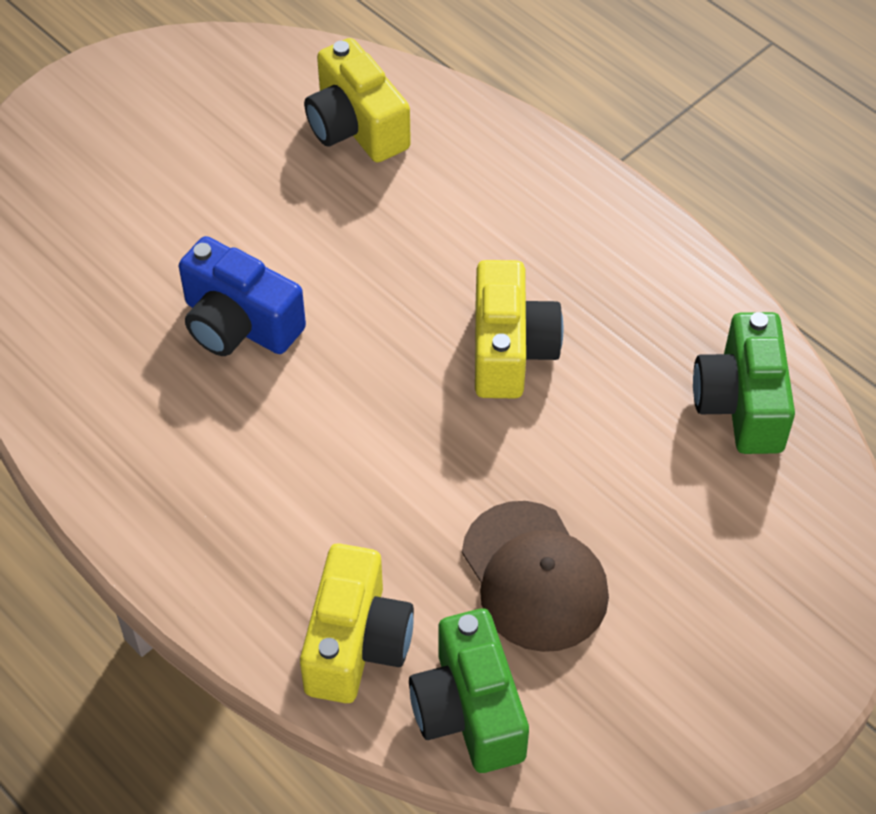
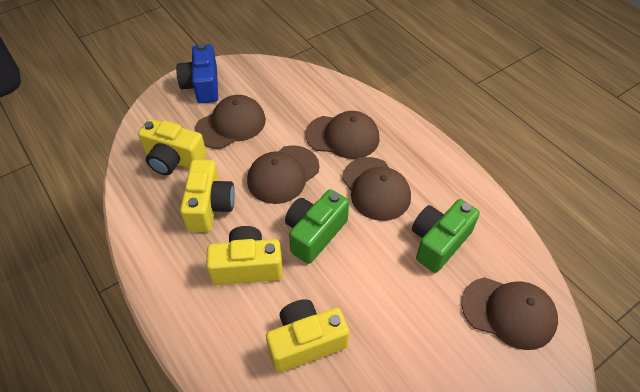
brown cap: 1 -> 5
yellow camera: 3 -> 4

